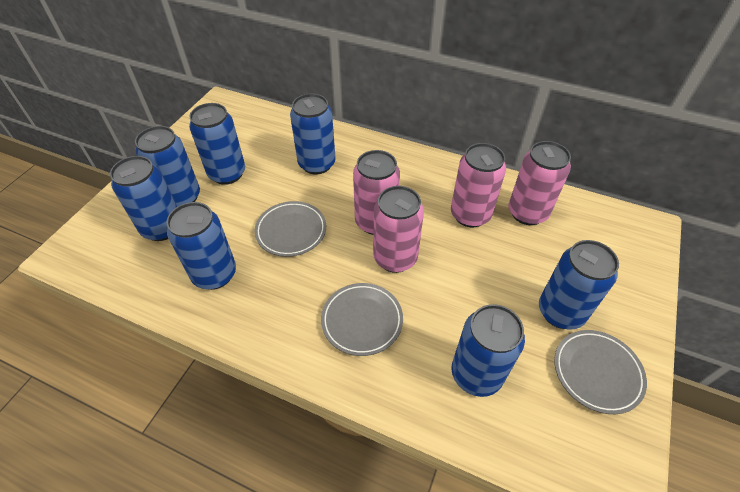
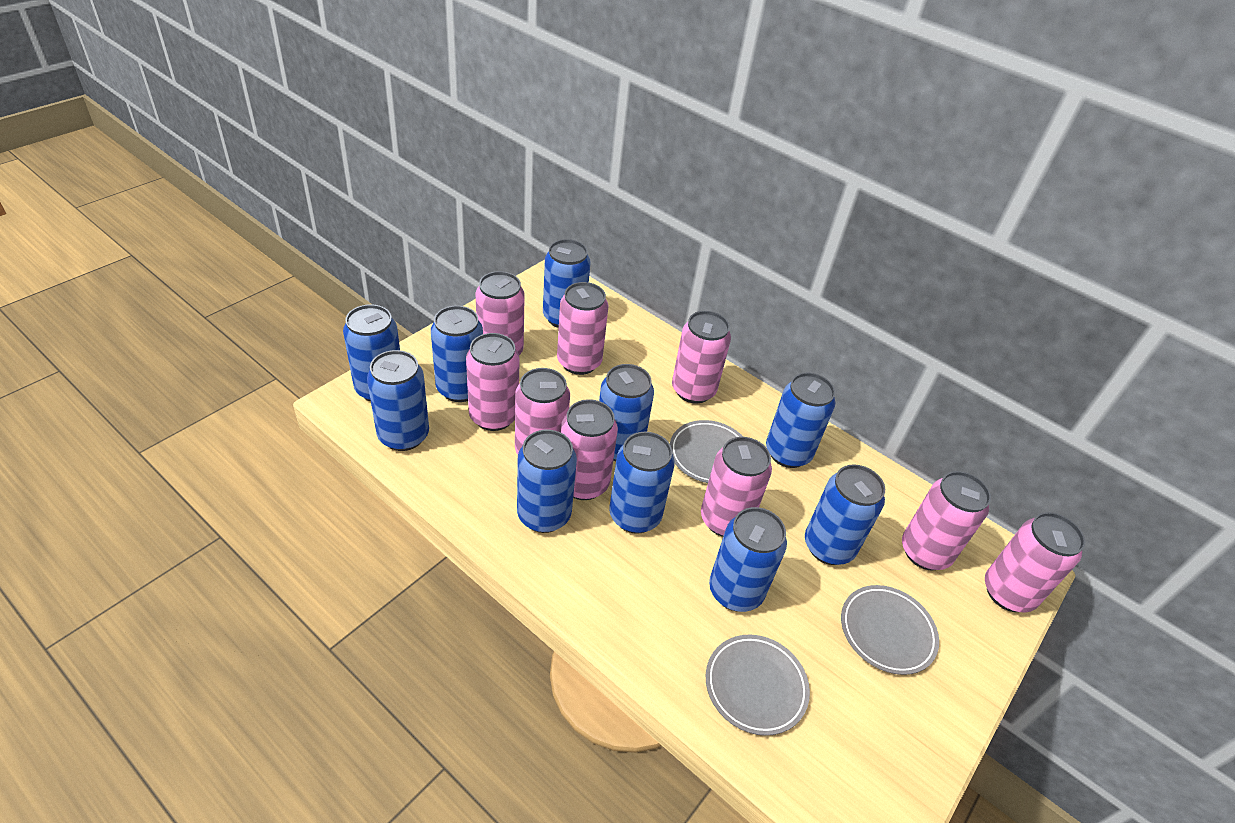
blue can: 7 -> 10
pink can: 4 -> 9

